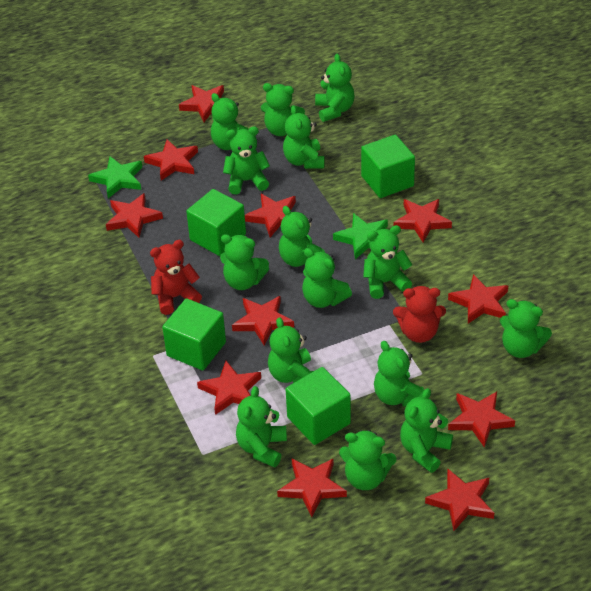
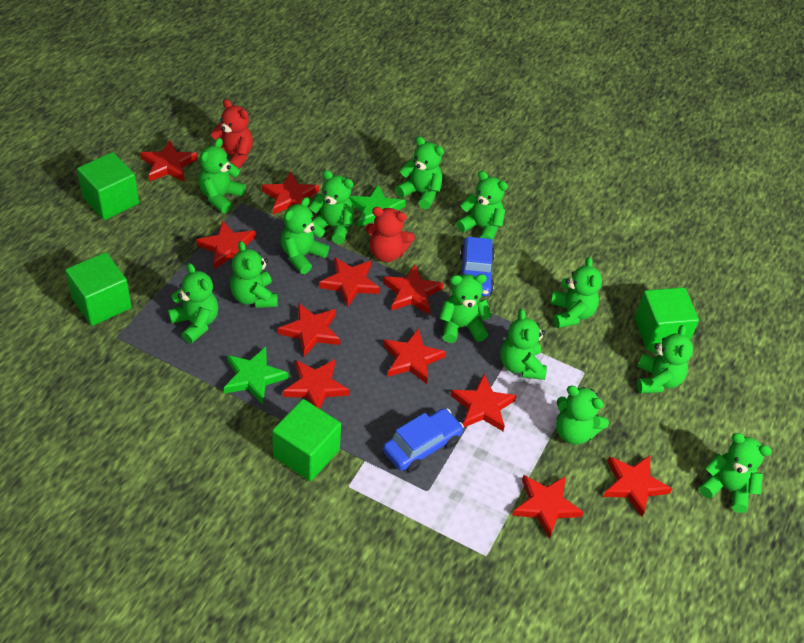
blue car: 0 -> 2
green teddy bear: 15 -> 13

